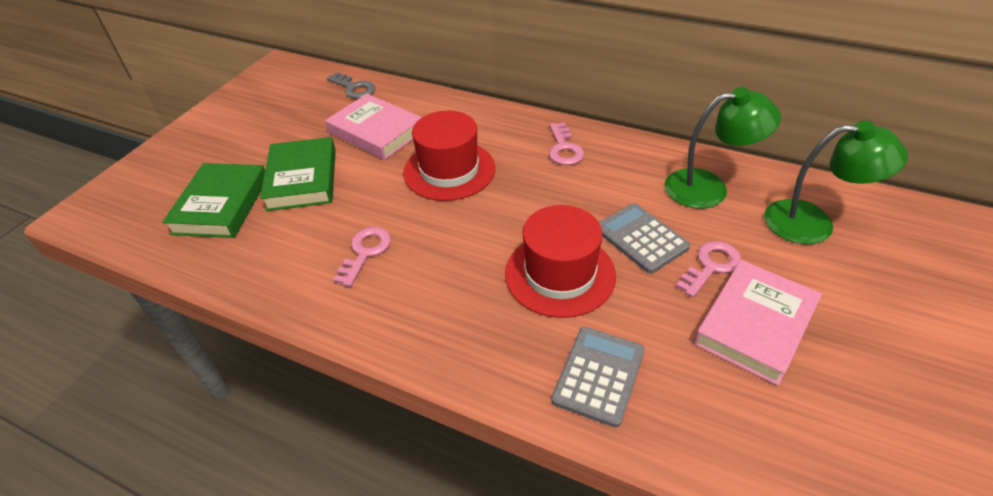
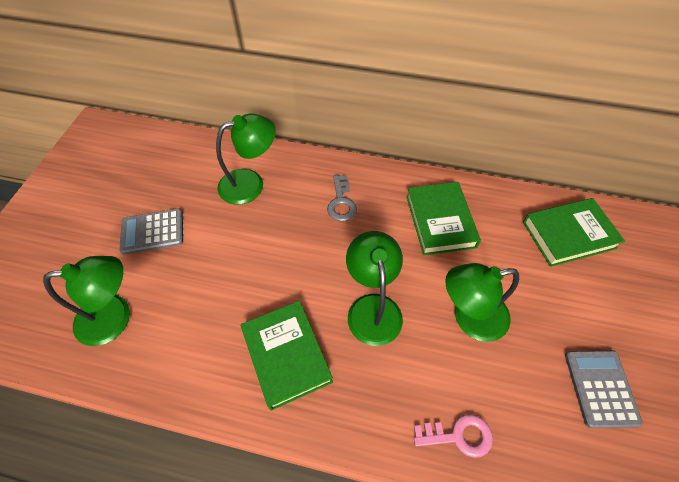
green book: 2 -> 3
green lamp: 2 -> 4
pink book: 2 -> 0
pink key: 3 -> 1
red hat: 2 -> 0

